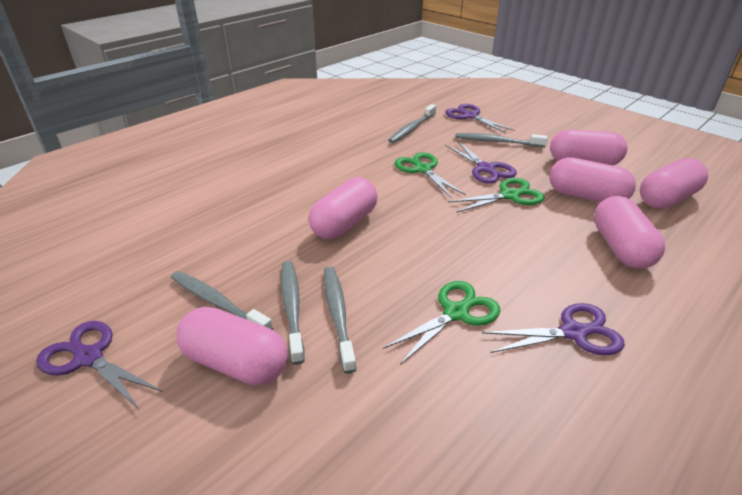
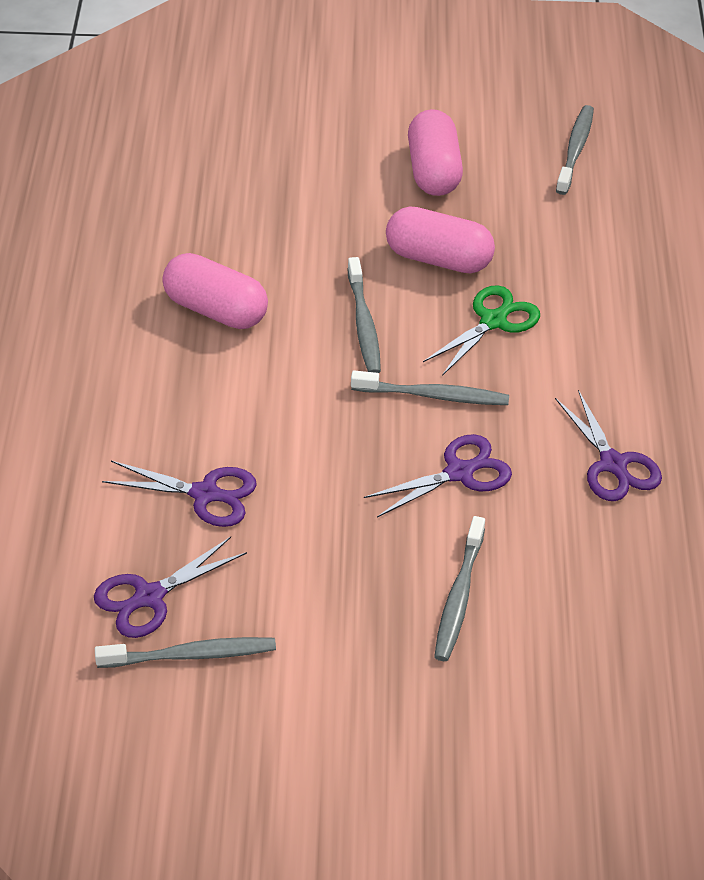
green scissors: 3 -> 1
pink capsule: 6 -> 3

